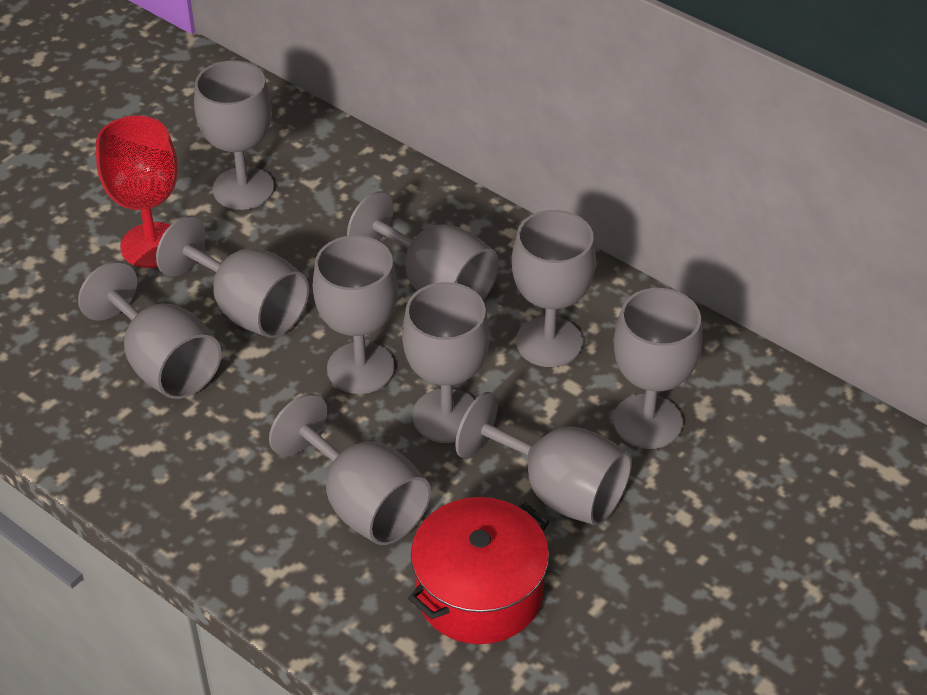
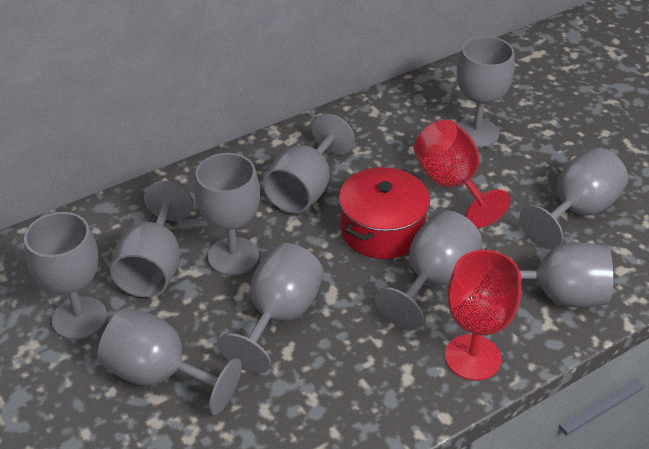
red goblet: 1 -> 2

